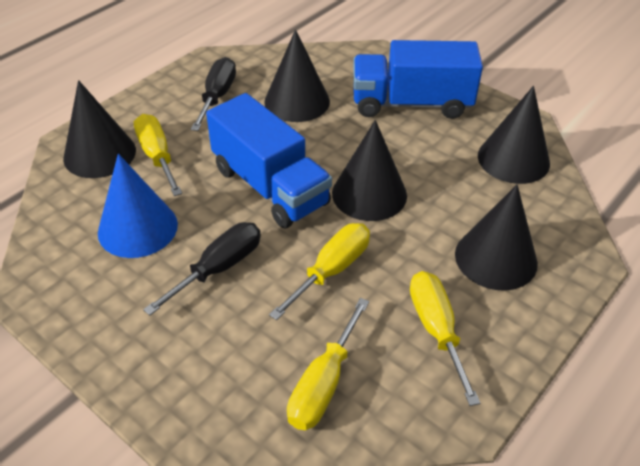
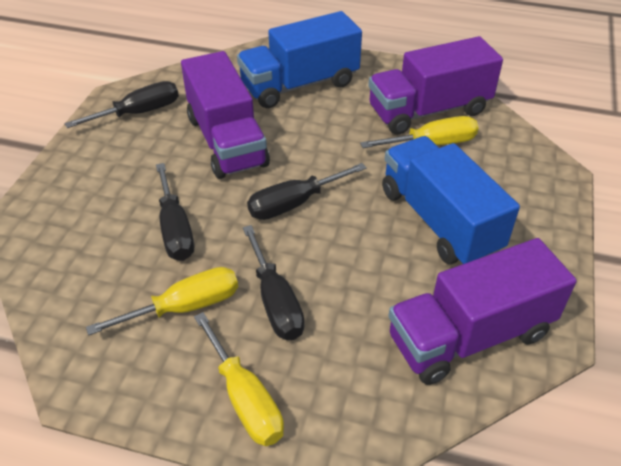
black cone: 5 -> 0
black screwdriver: 2 -> 4
blue cone: 1 -> 0
purple truck: 0 -> 3
yellow screwdriver: 4 -> 3

